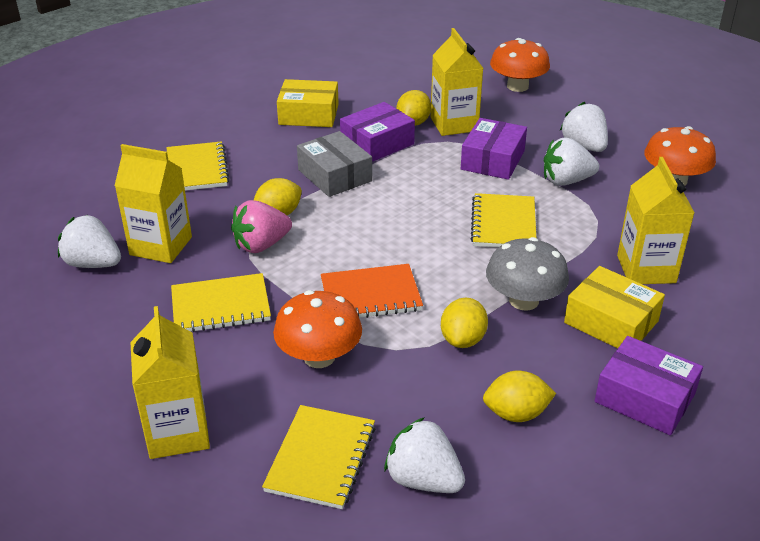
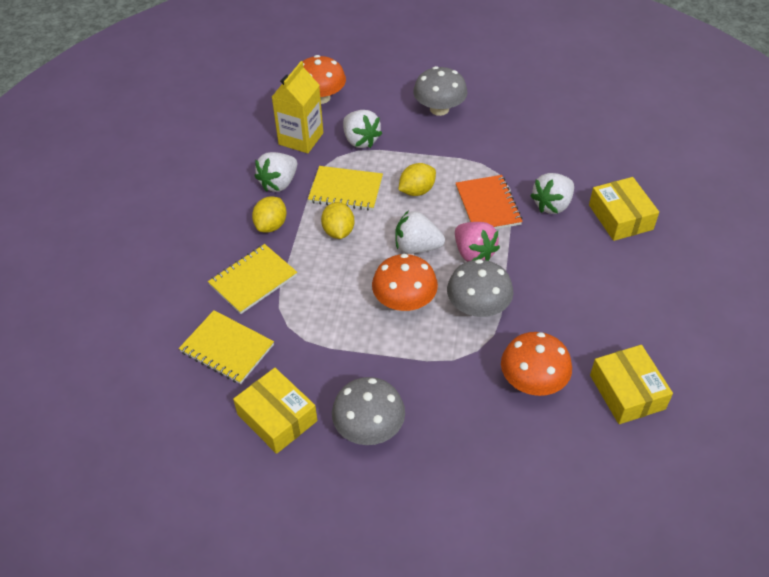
grey box: 1 -> 0
grey mushroom: 1 -> 3
purple box: 3 -> 0
yellow box: 2 -> 3
yellow carton: 4 -> 1
yellow lemon: 4 -> 3
yellow notebook: 4 -> 3

